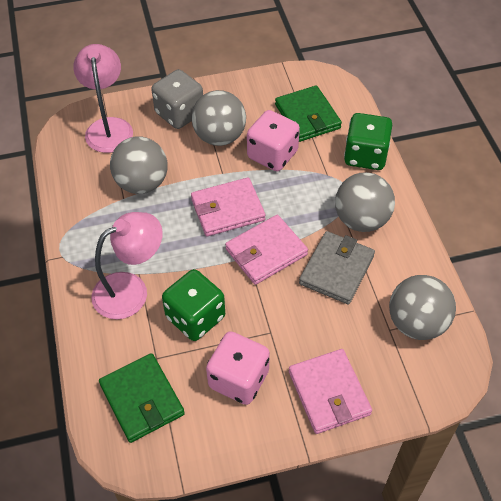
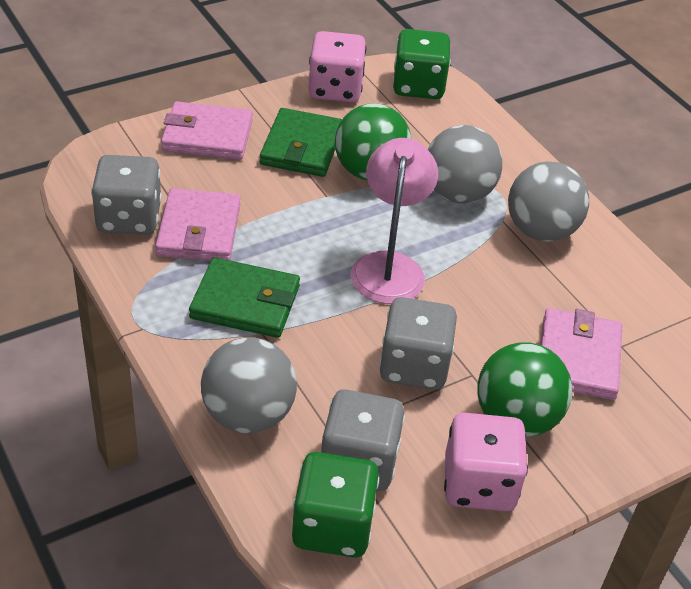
green ball: 0 -> 2
grey ball: 4 -> 3
grey dice: 1 -> 3
grey wallet: 1 -> 0
pink lamp: 2 -> 1

